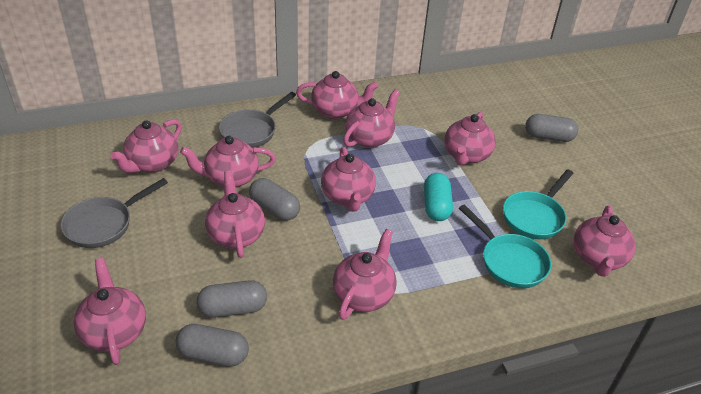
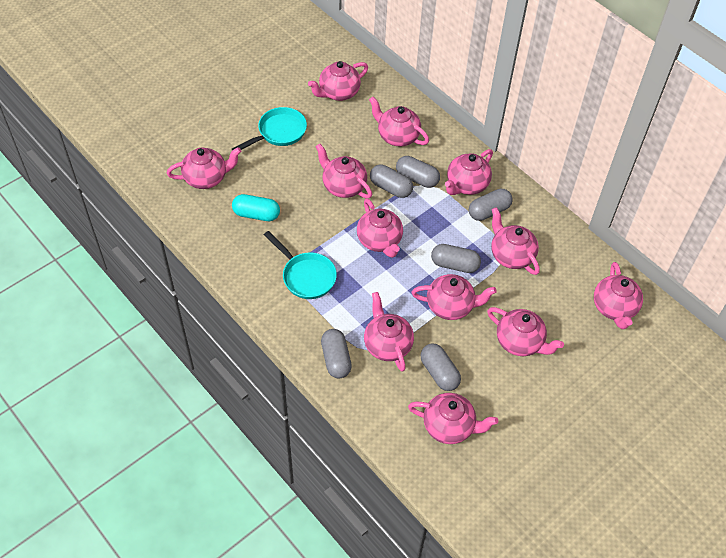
grey capsule: 4 -> 6
grey pan: 2 -> 0
pink teapot: 10 -> 12

